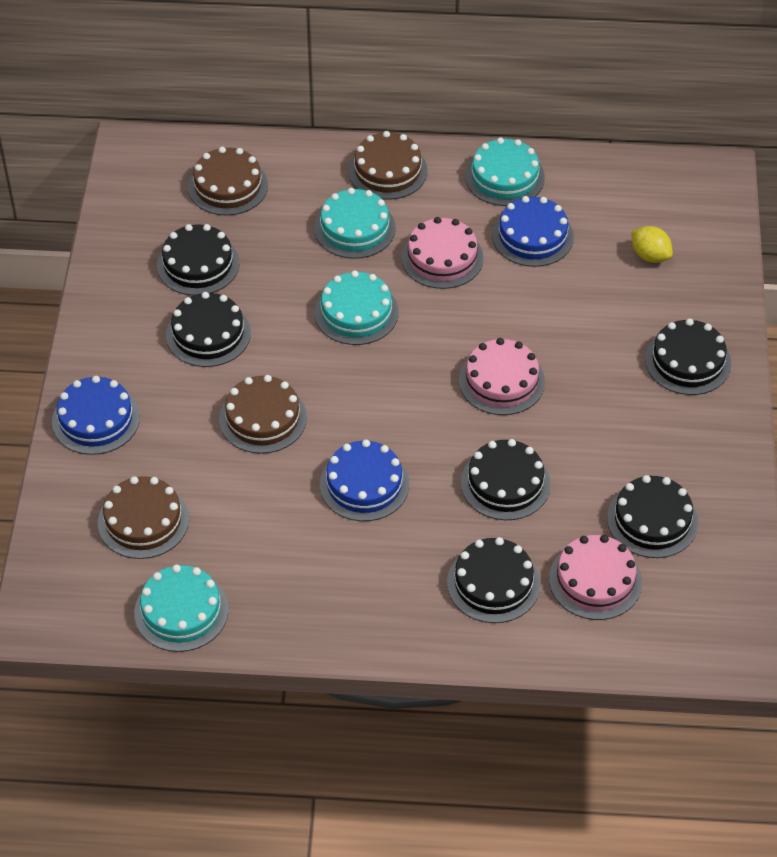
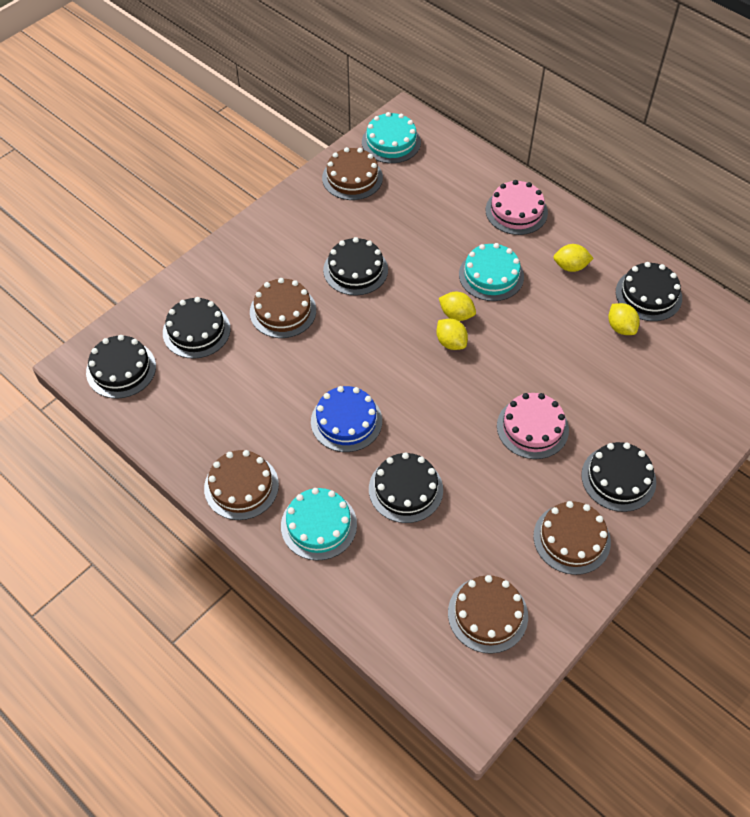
blue cake: 3 -> 1
brown cake: 4 -> 5
pink cake: 3 -> 2
turquoise cake: 4 -> 3
yellow lemon: 1 -> 4

